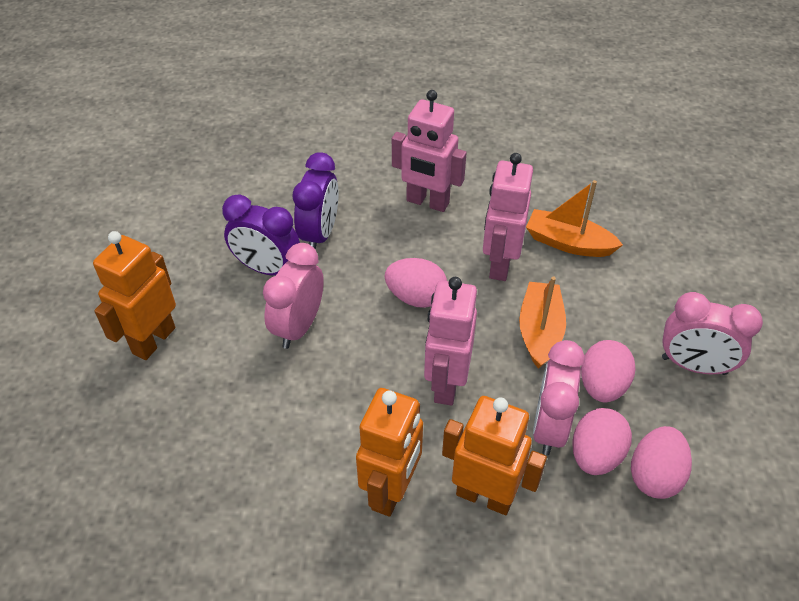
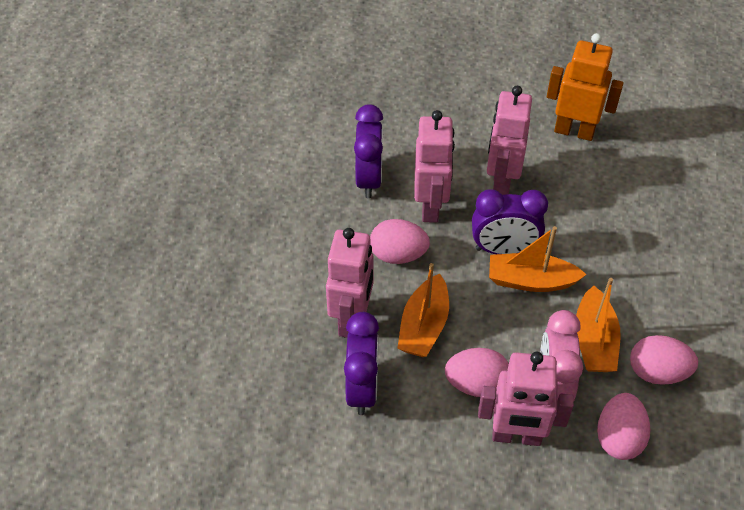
orange boat: 2 -> 3
orange robot: 3 -> 1
pink clock: 3 -> 1
pink robot: 3 -> 4
purple clock: 2 -> 3

